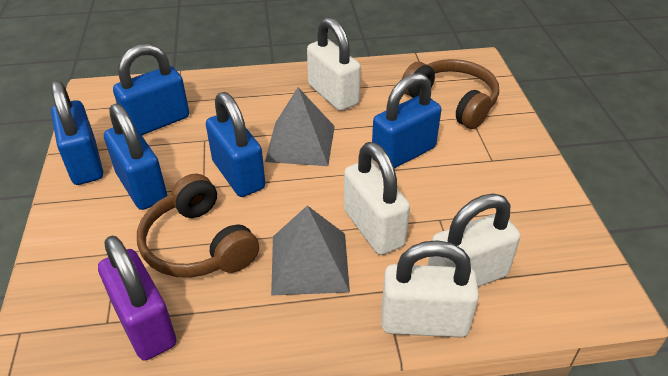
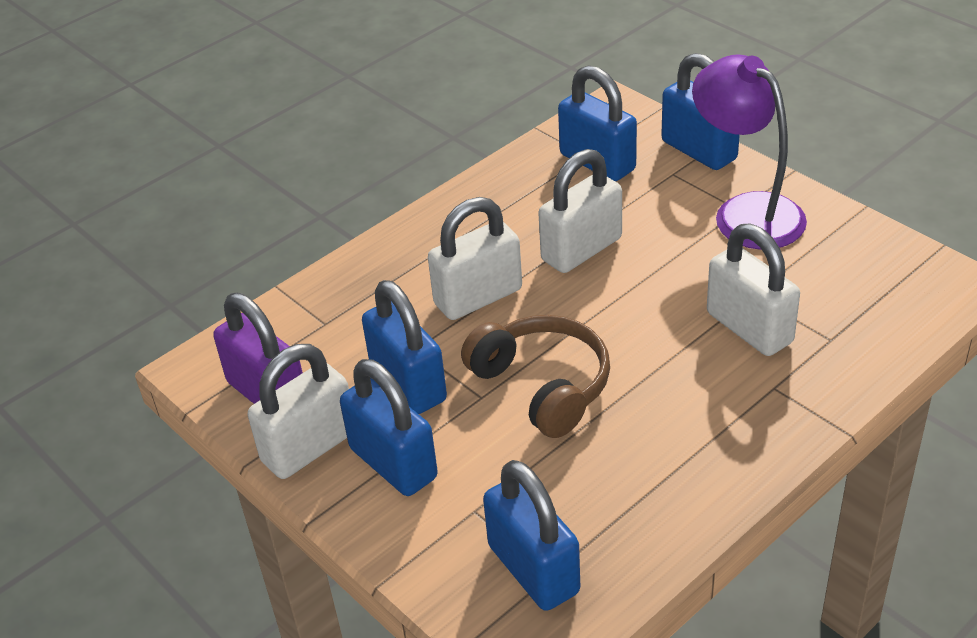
brown headphones: 2 -> 1
grey pyramid: 2 -> 0
purple lamp: 0 -> 1

